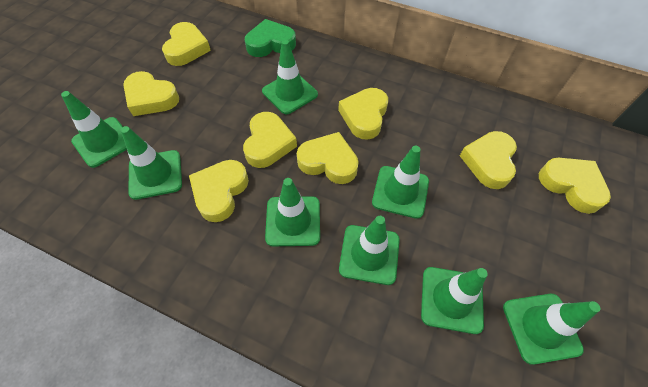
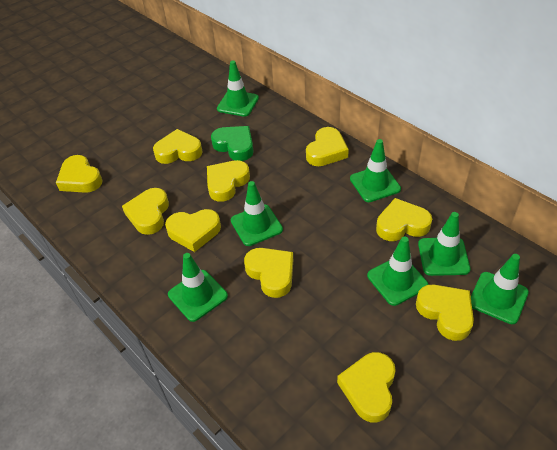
green traffic cone: 8 -> 7
yellow heart: 8 -> 10

